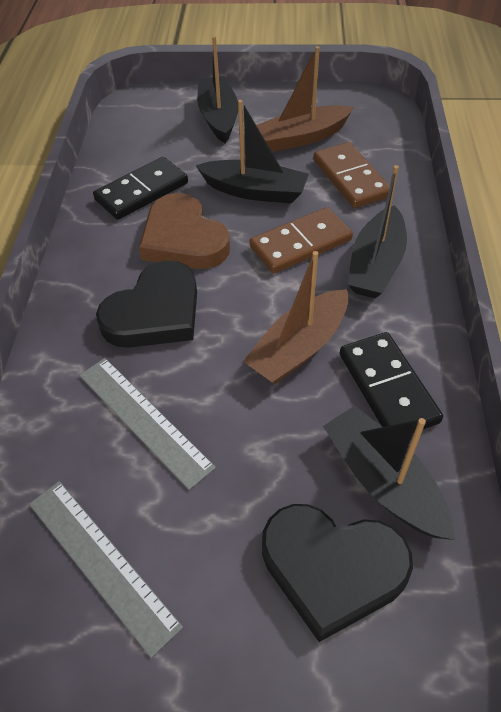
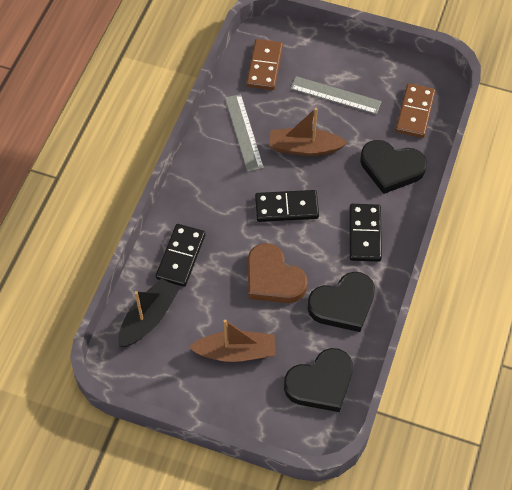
black boat: 4 -> 1
black domino: 2 -> 3
black heart: 2 -> 3

